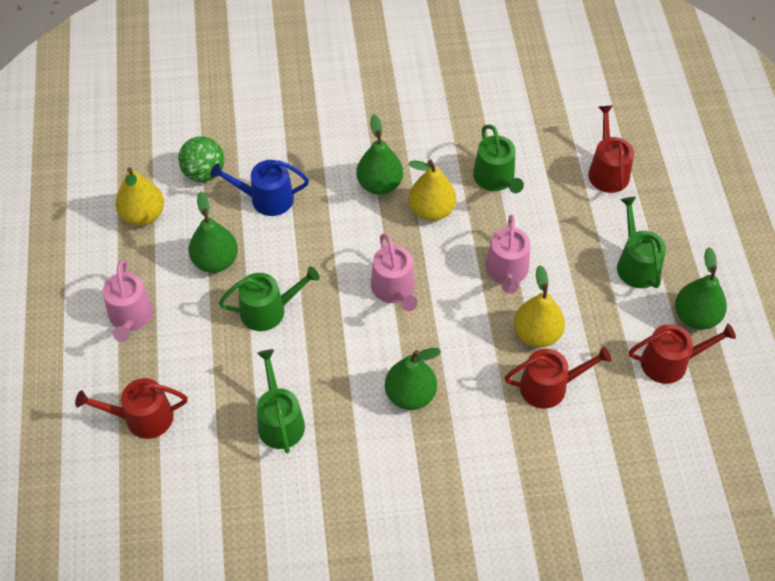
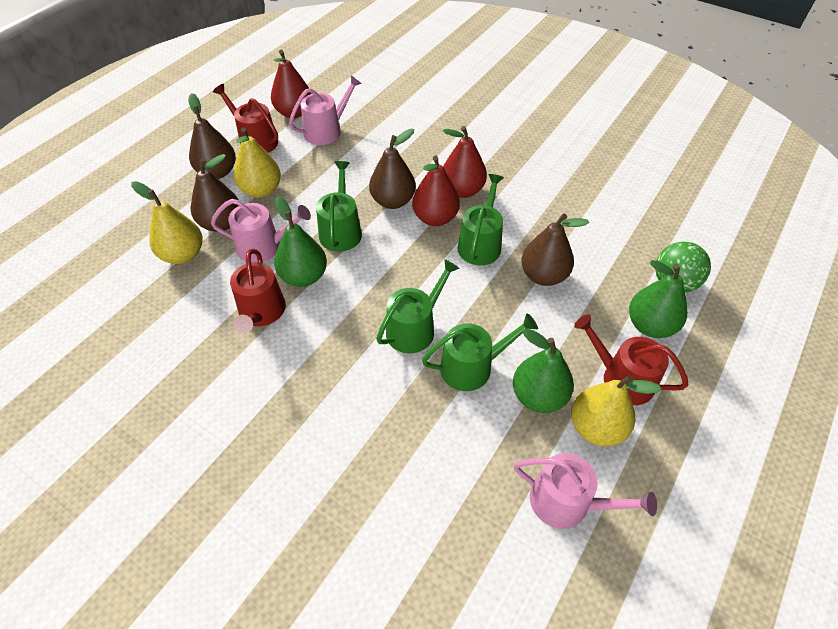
blue watering can: 1 -> 0
brown pear: 0 -> 4
green pear: 4 -> 3
red pear: 0 -> 3
red watering can: 4 -> 3

